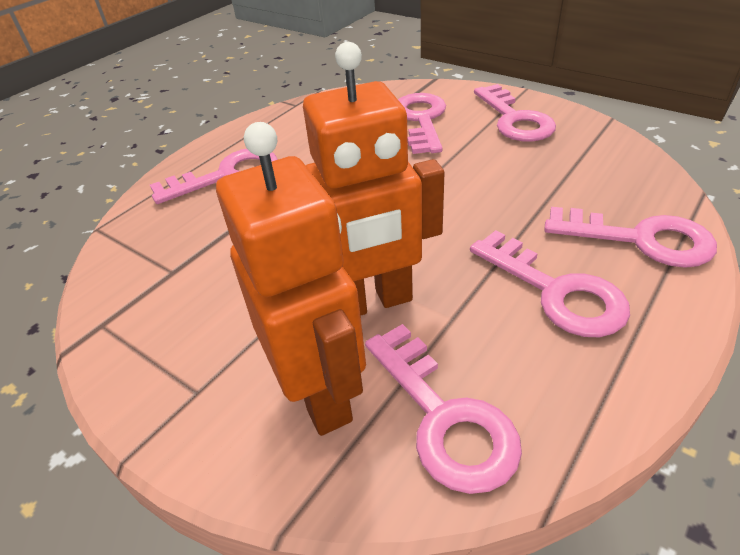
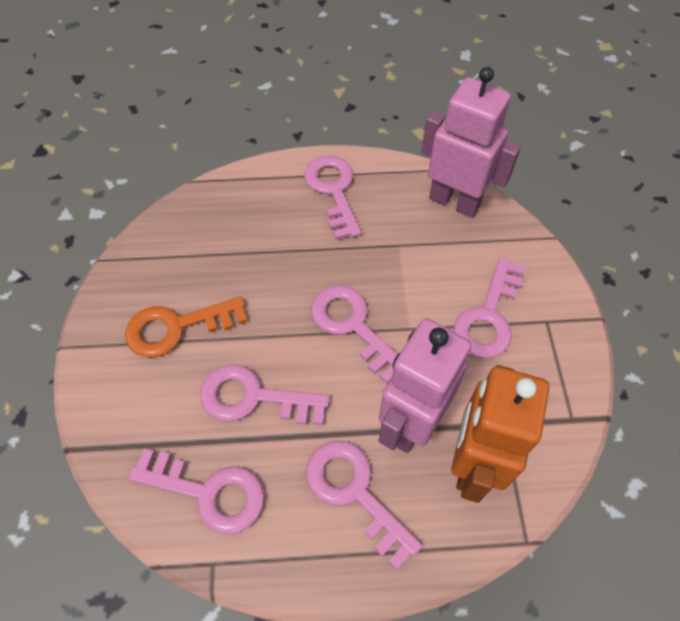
orange key: 0 -> 1
orange robot: 2 -> 1
pink robot: 0 -> 2

